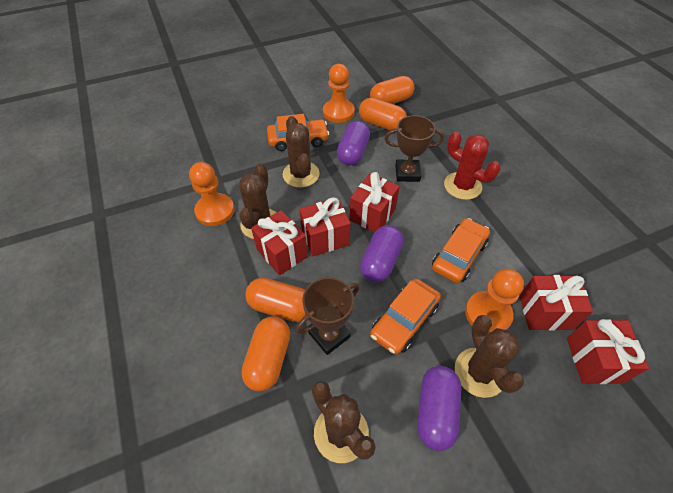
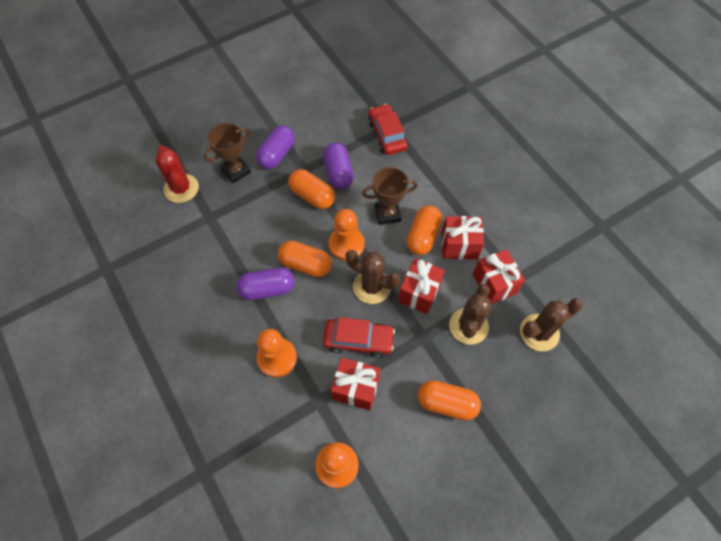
brown cactus: 4 -> 3
orange car: 3 -> 0
red car: 0 -> 2
red gift: 5 -> 4

